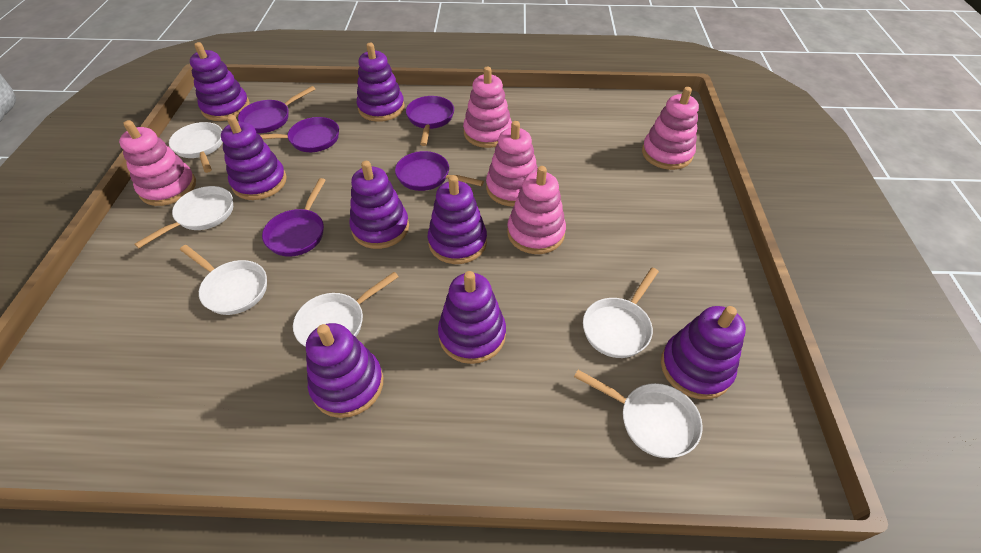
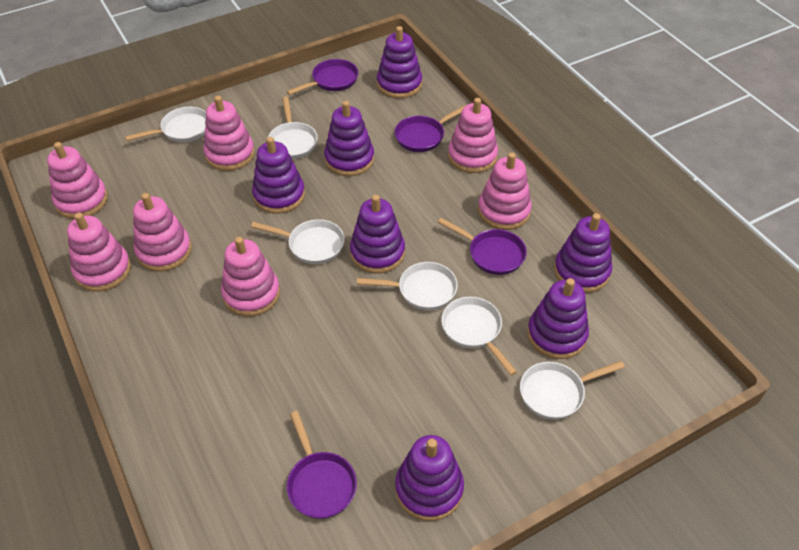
pink stacking toy: 5 -> 7
purple pan: 5 -> 4
purple stacking toy: 8 -> 7

